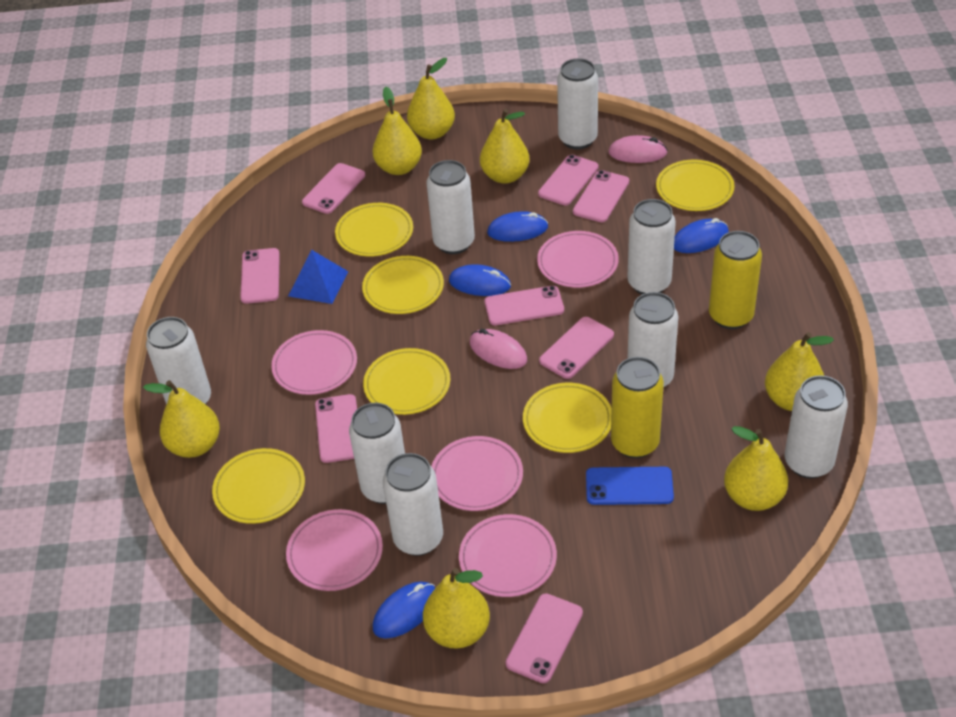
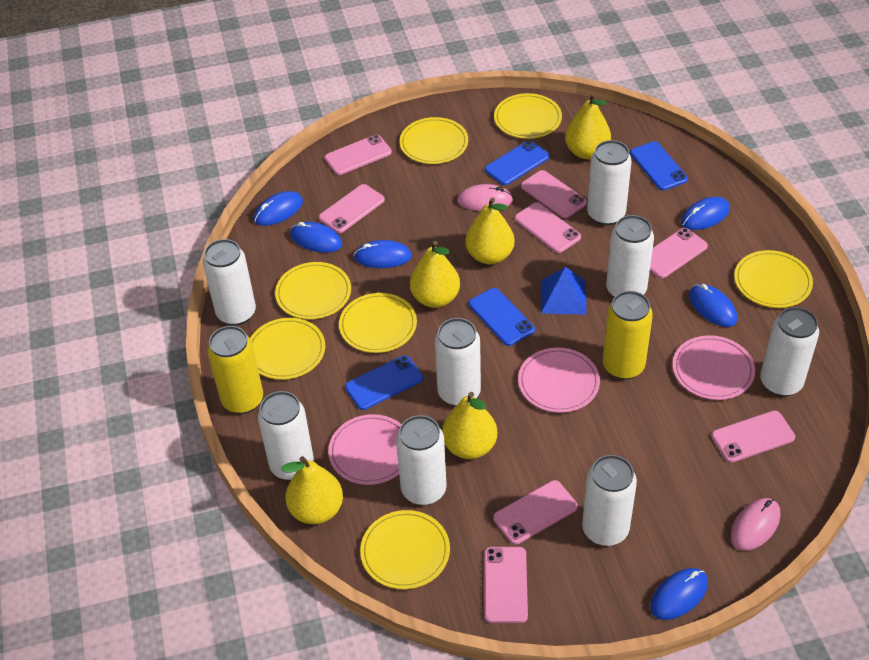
blue mouse: 4 -> 6
blue phone: 1 -> 4
pink plate: 5 -> 3
yellow pear: 7 -> 5
yellow plate: 6 -> 7

